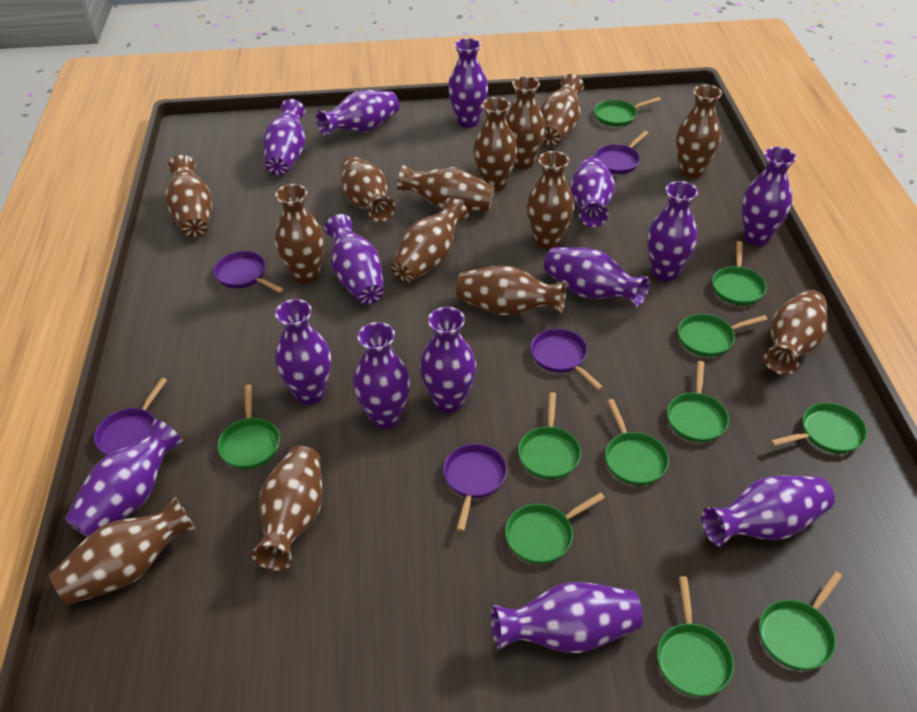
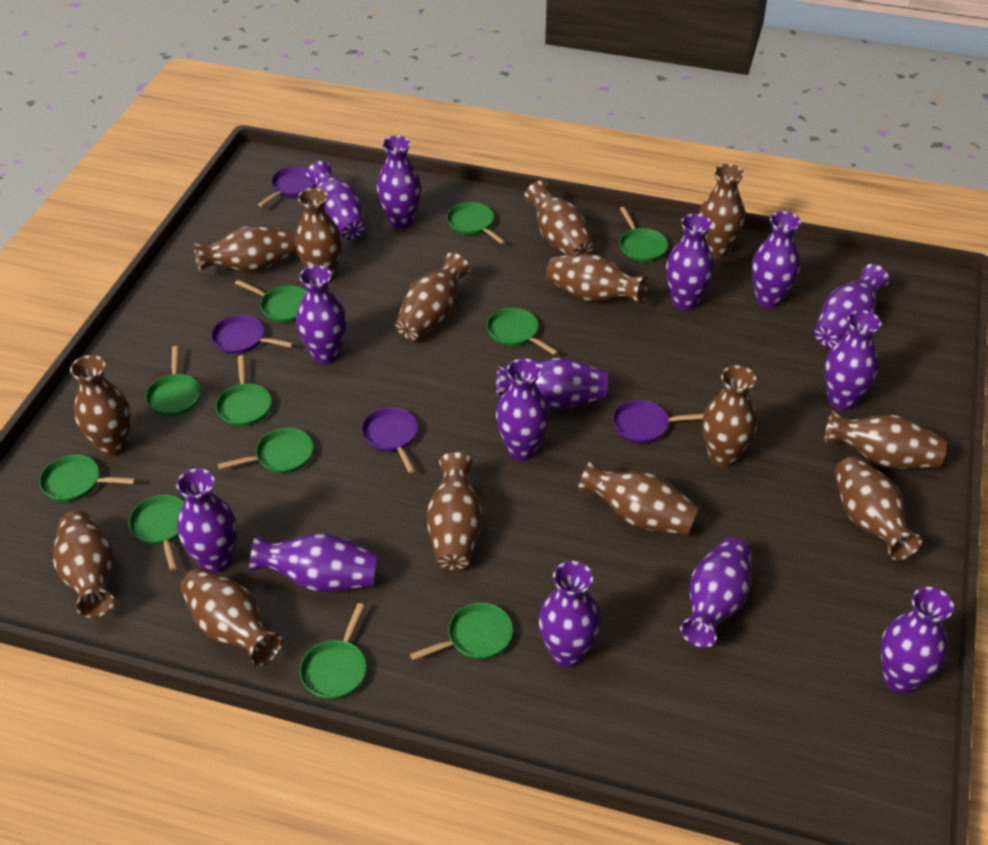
purple pan: 5 -> 4

